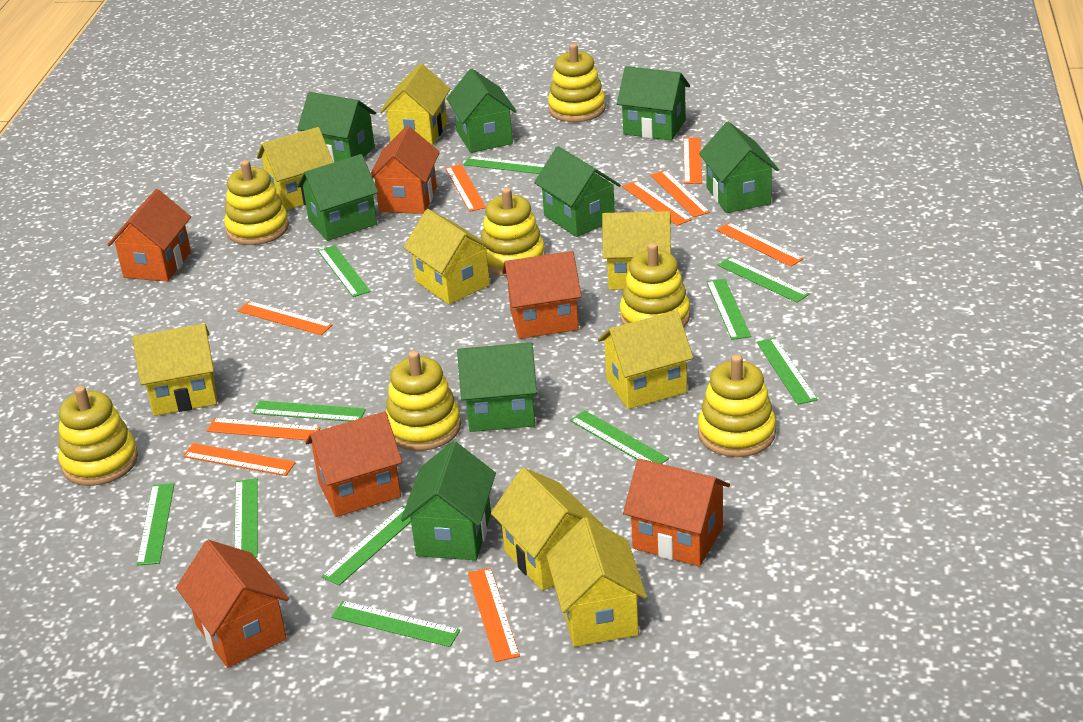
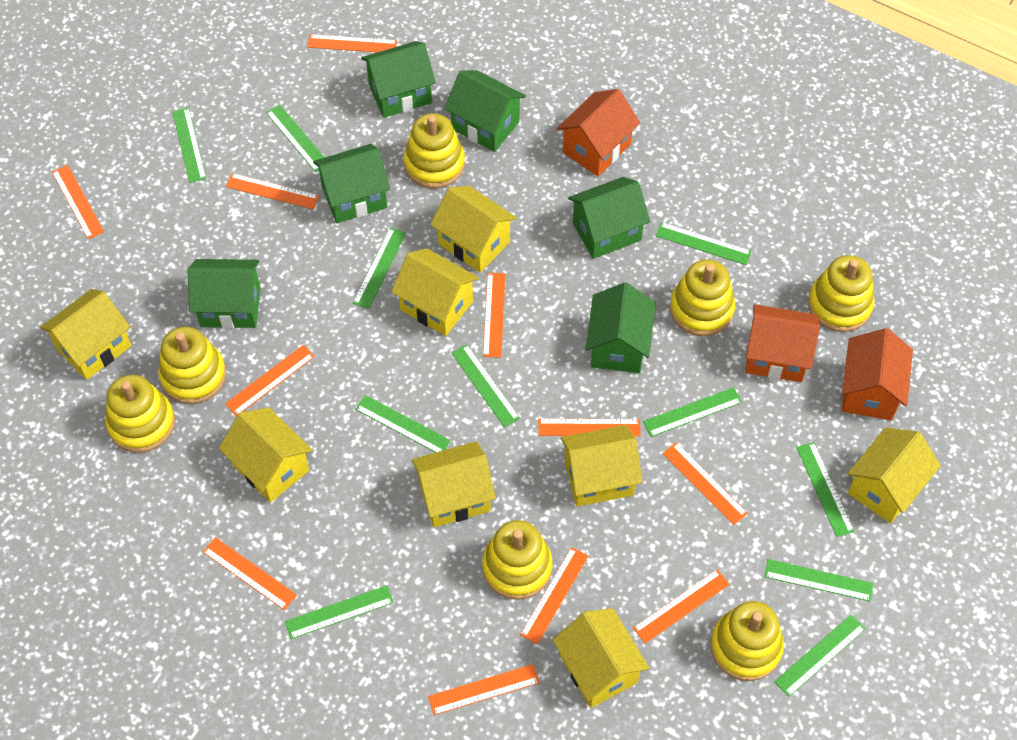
green house: 8 -> 6
orange house: 6 -> 3
orange ruler: 9 -> 11

